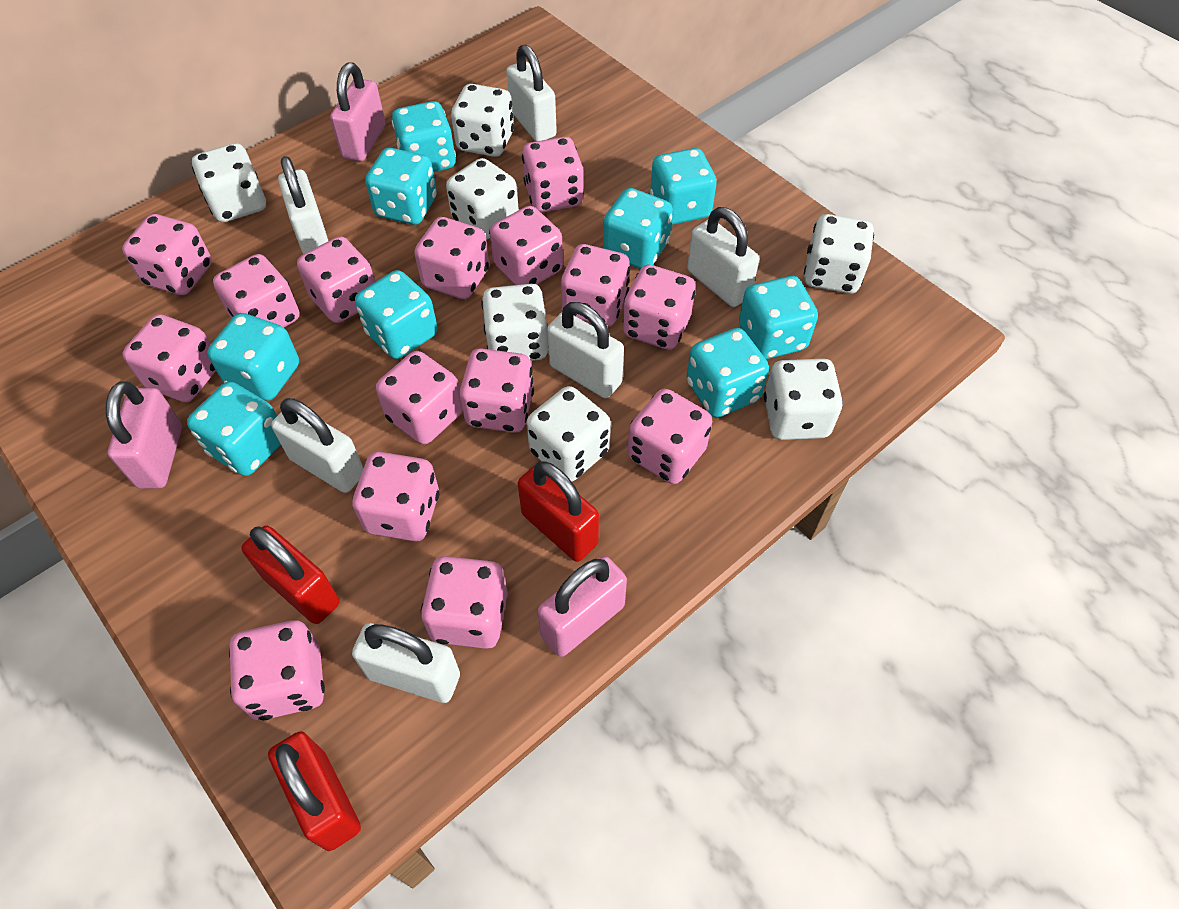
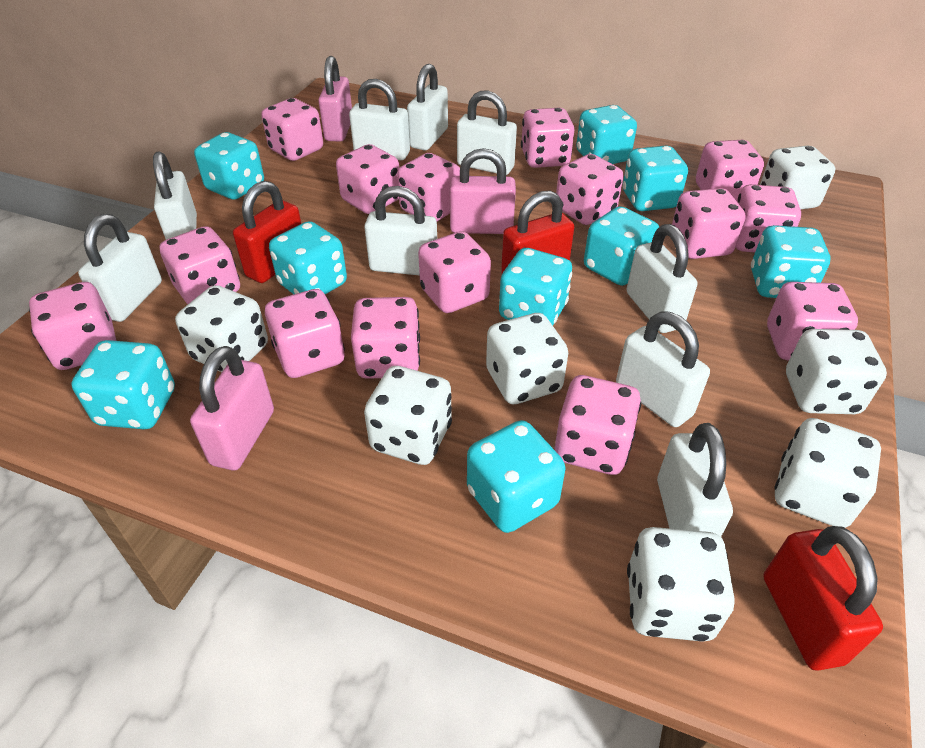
white padlock: 6 -> 9

